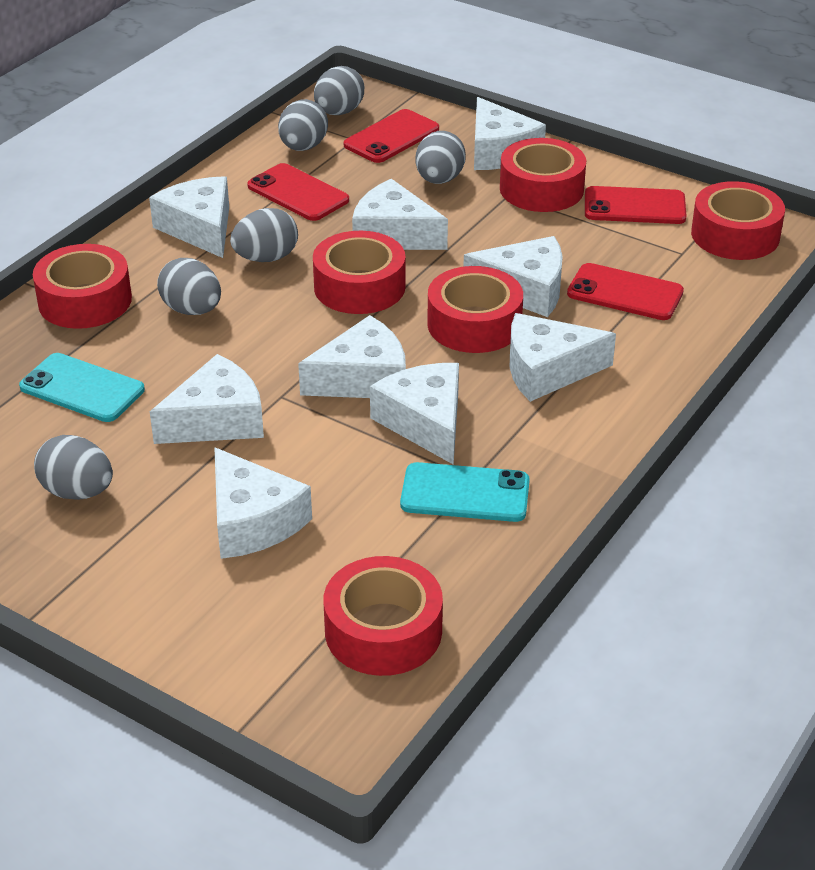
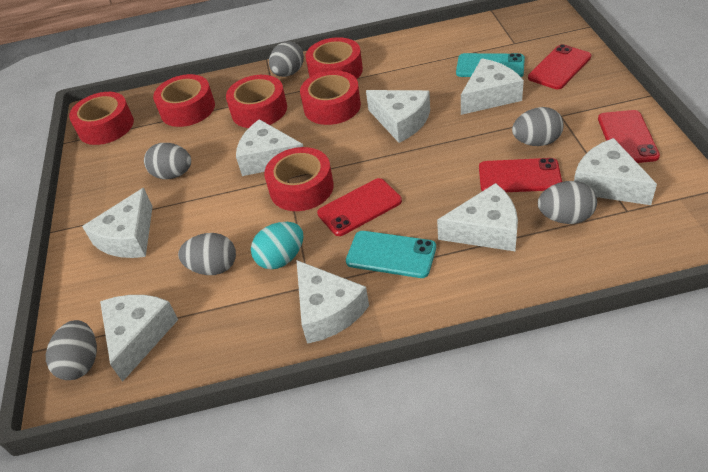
turquoise egg: 0 -> 1
white cheese: 9 -> 8

